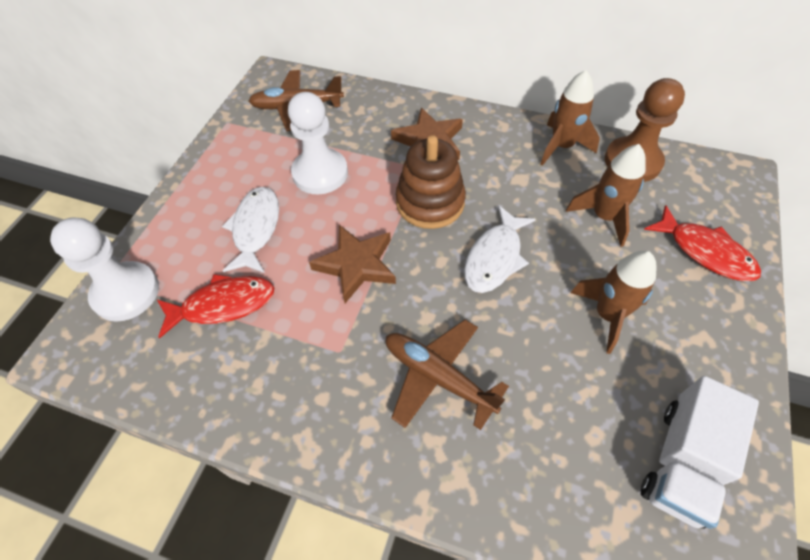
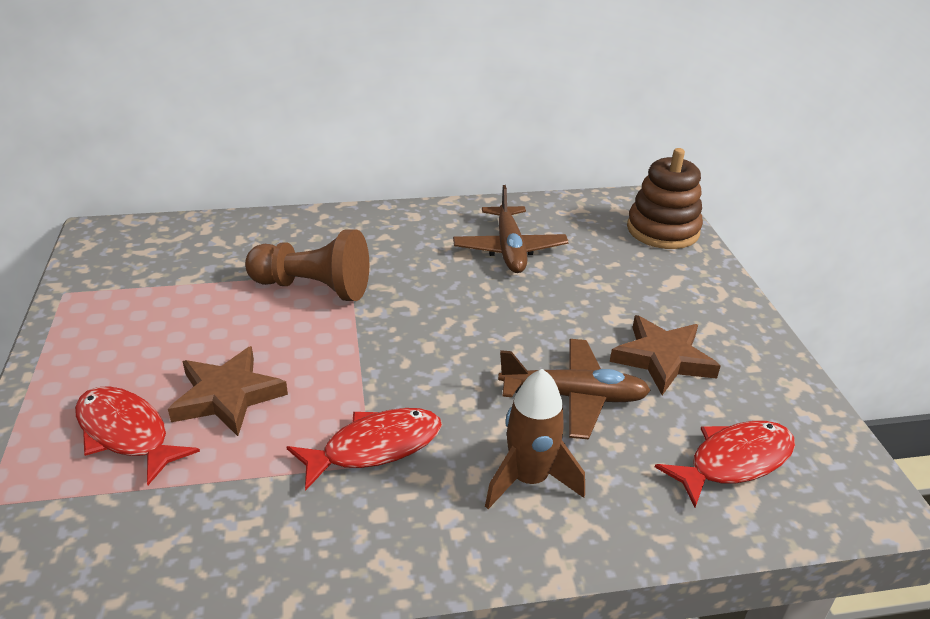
brown rocket: 3 -> 1
red fish: 2 -> 3
white fish: 2 -> 0
white pawn: 2 -> 0
white truck: 1 -> 0

